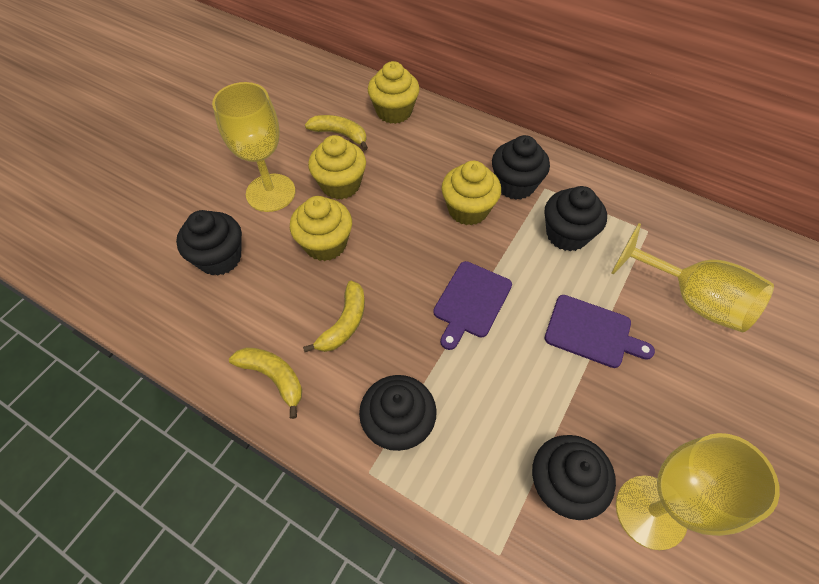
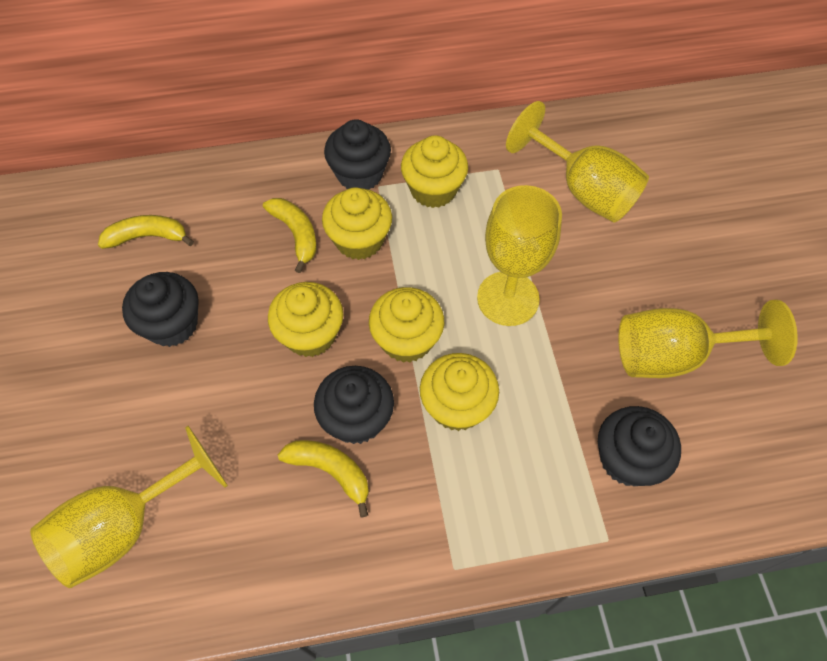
black cupcake: 5 -> 4
purple cutting board: 2 -> 0
yellow cupcake: 4 -> 5
yellow goblet: 3 -> 4

